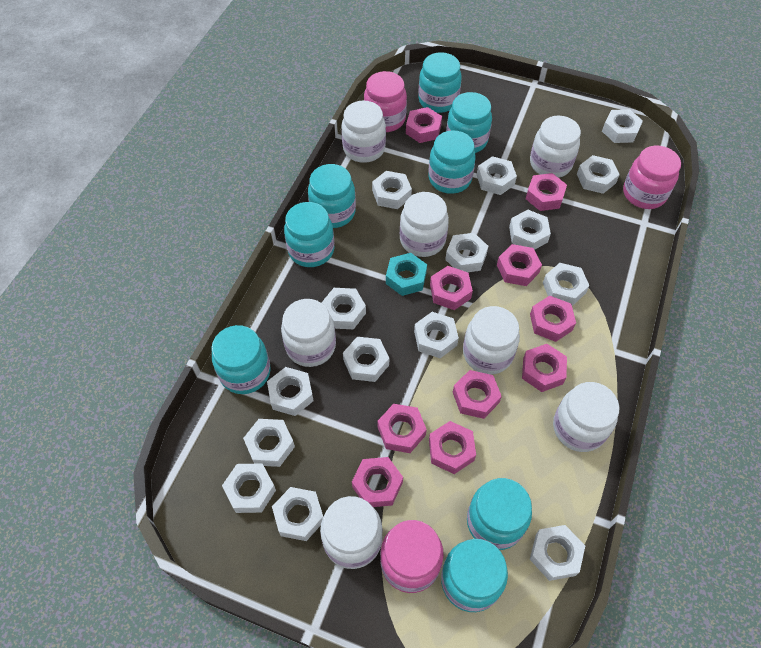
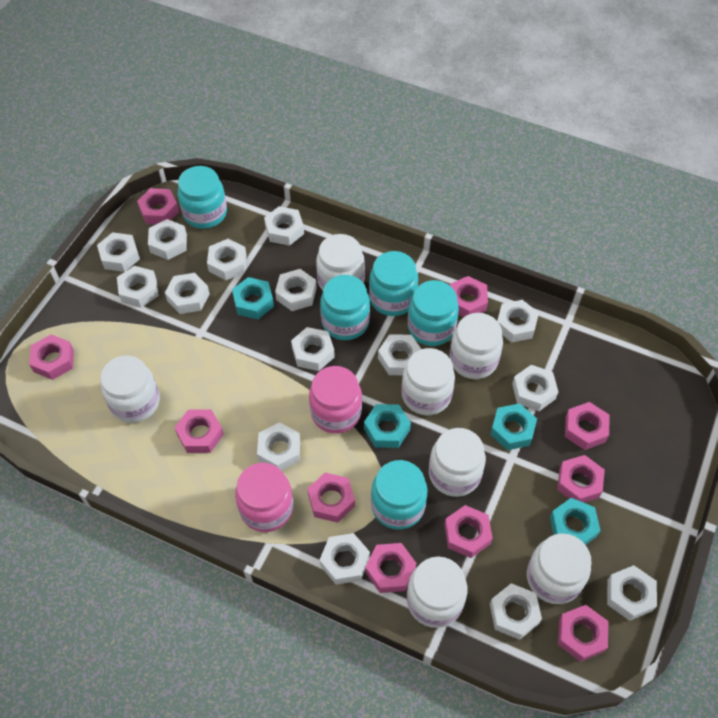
pink jar: 3 -> 2
turquoise jar: 8 -> 5
turquoise nut: 1 -> 4

